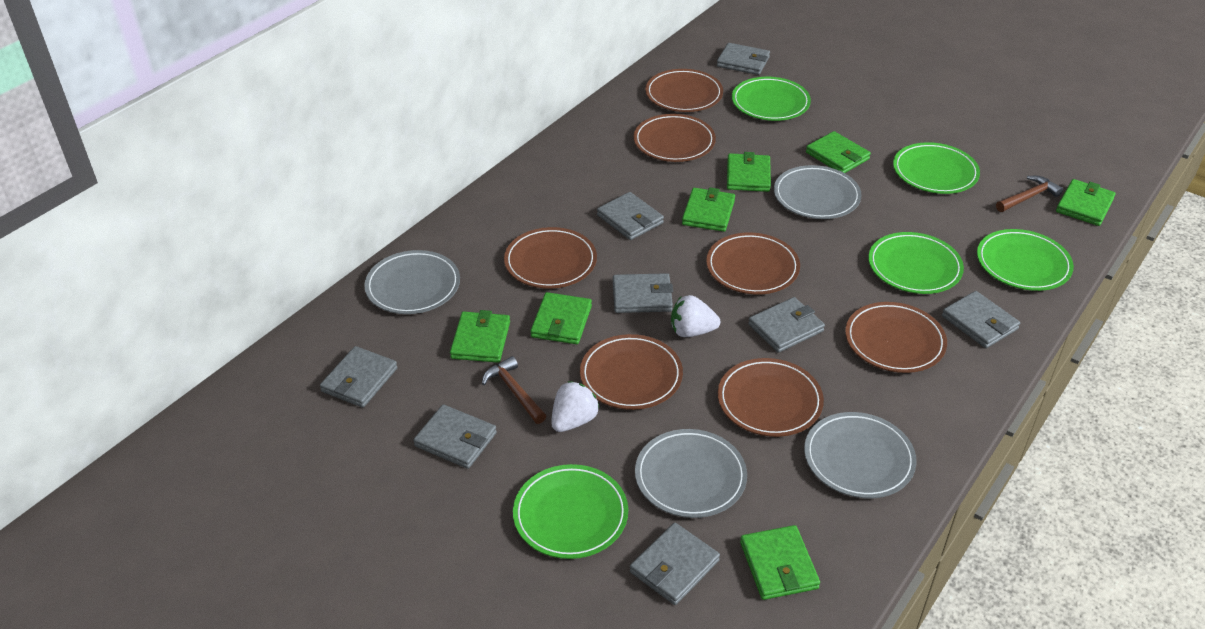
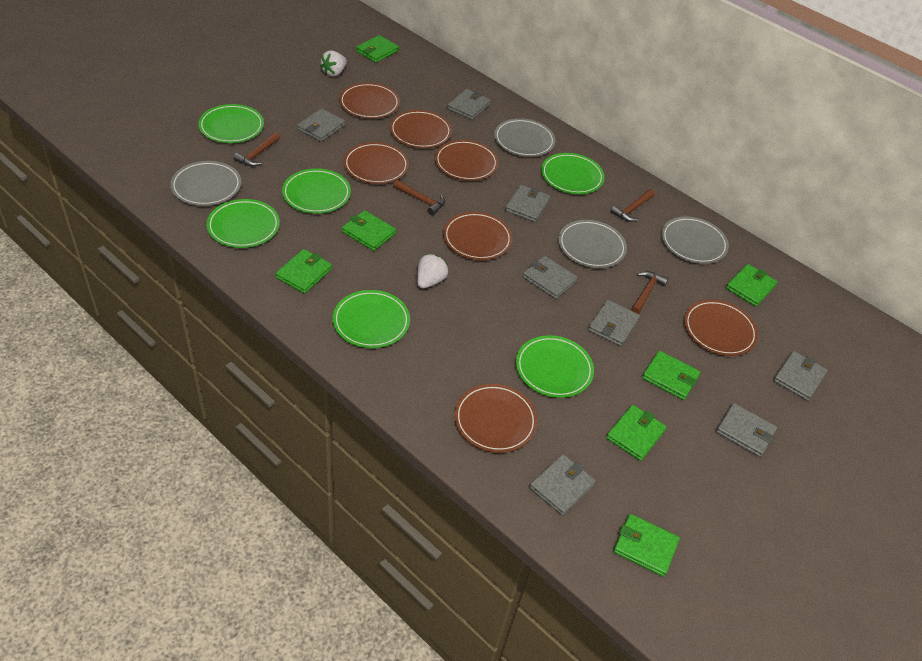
brown hammer: 2 -> 4
green plate: 5 -> 6

